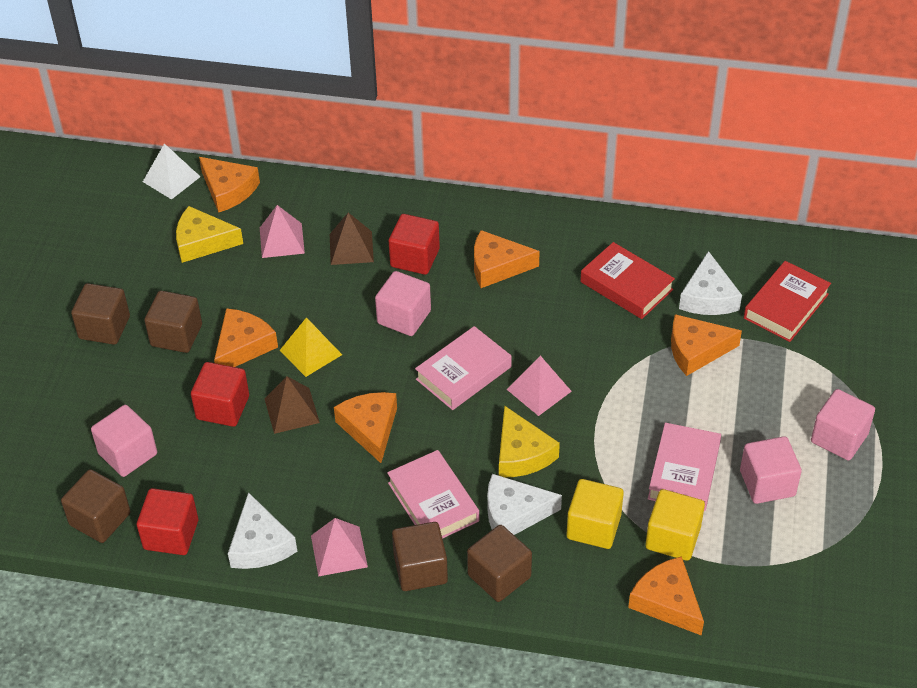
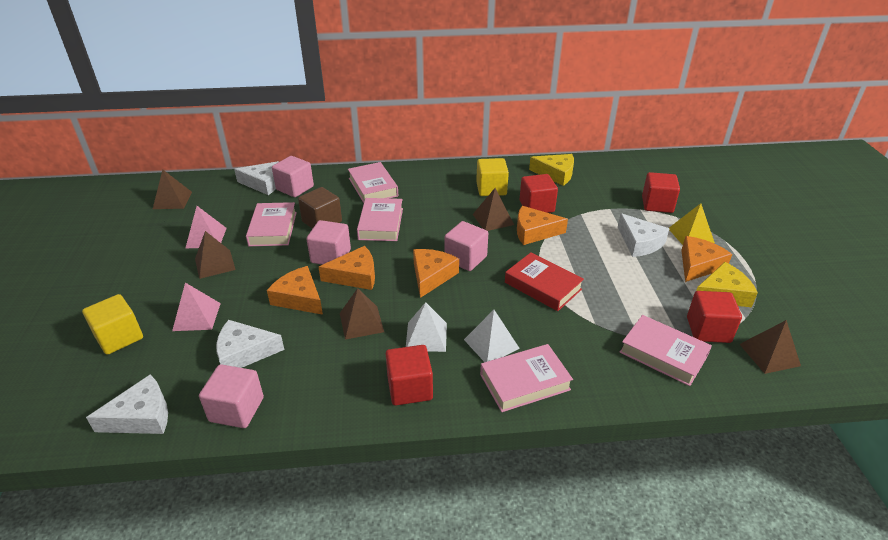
brown cube: 5 -> 1
brown pyramid: 2 -> 5
orange cheese: 6 -> 5
pink book: 3 -> 5
pink pyramid: 3 -> 2
red book: 2 -> 1
red cube: 3 -> 4
white cheese: 3 -> 4
white pyramid: 1 -> 2

